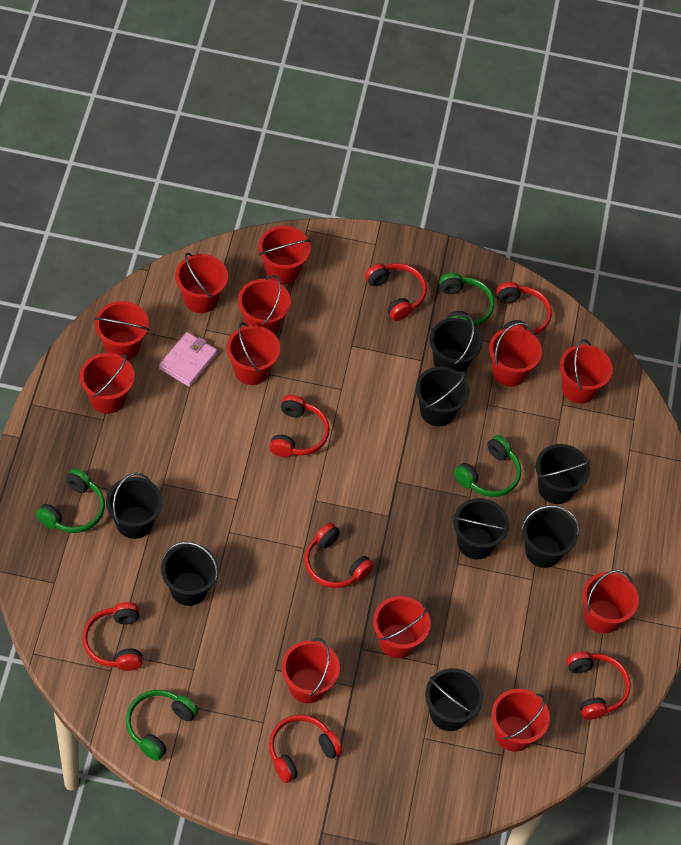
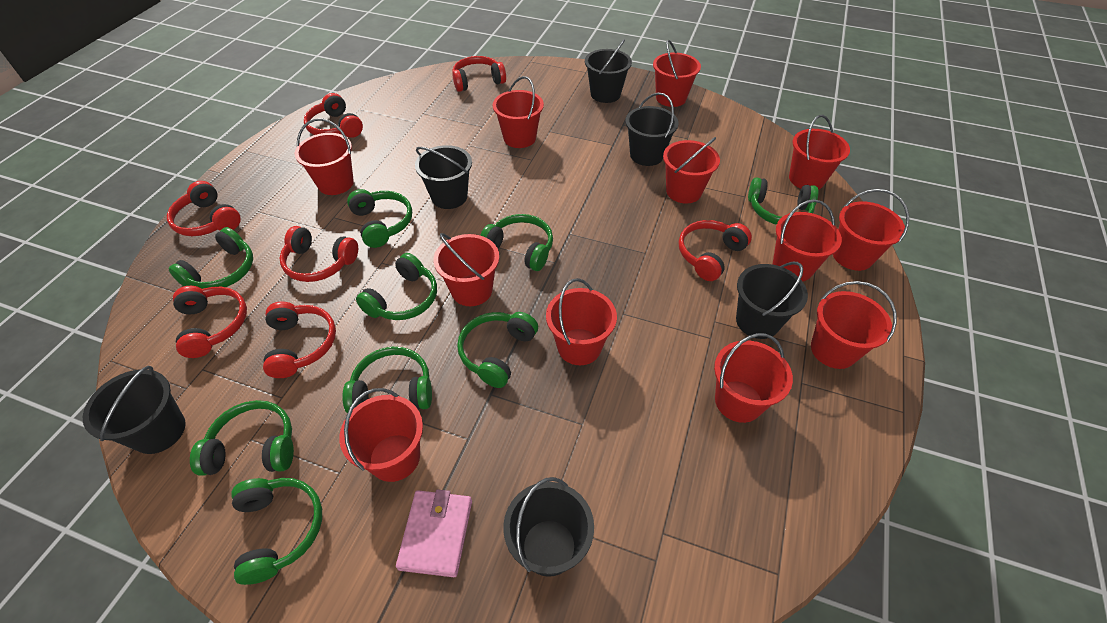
black bucket: 8 -> 6
green headphones: 4 -> 9

